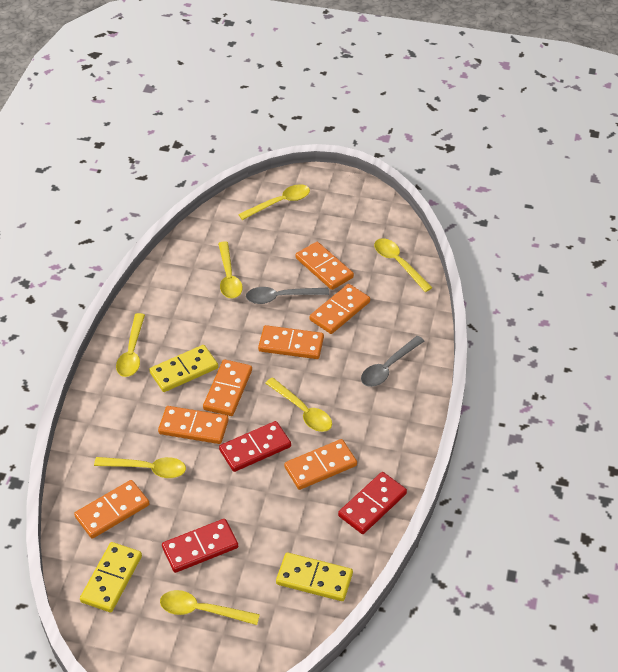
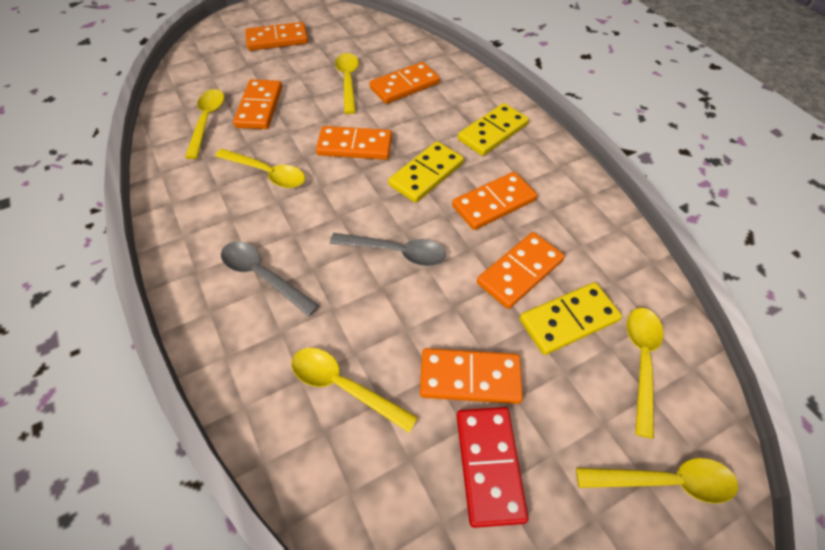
red domino: 3 -> 1
yellow spoon: 7 -> 6

